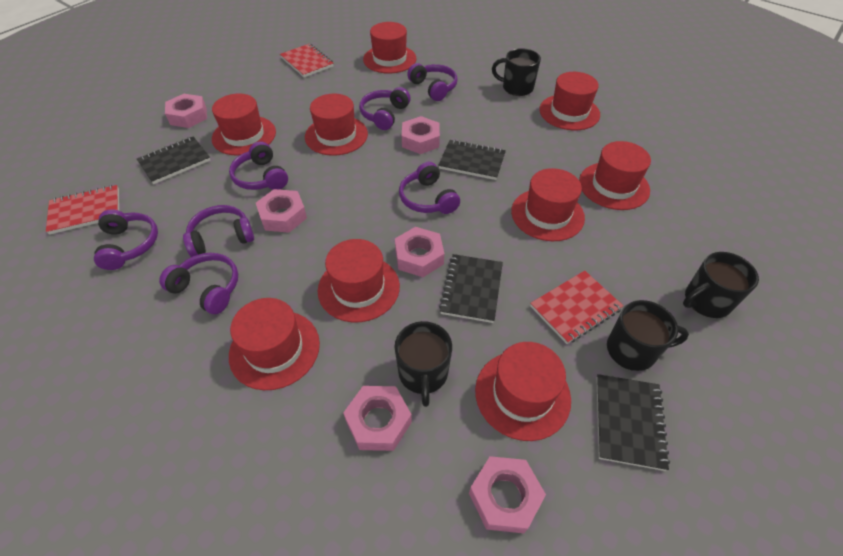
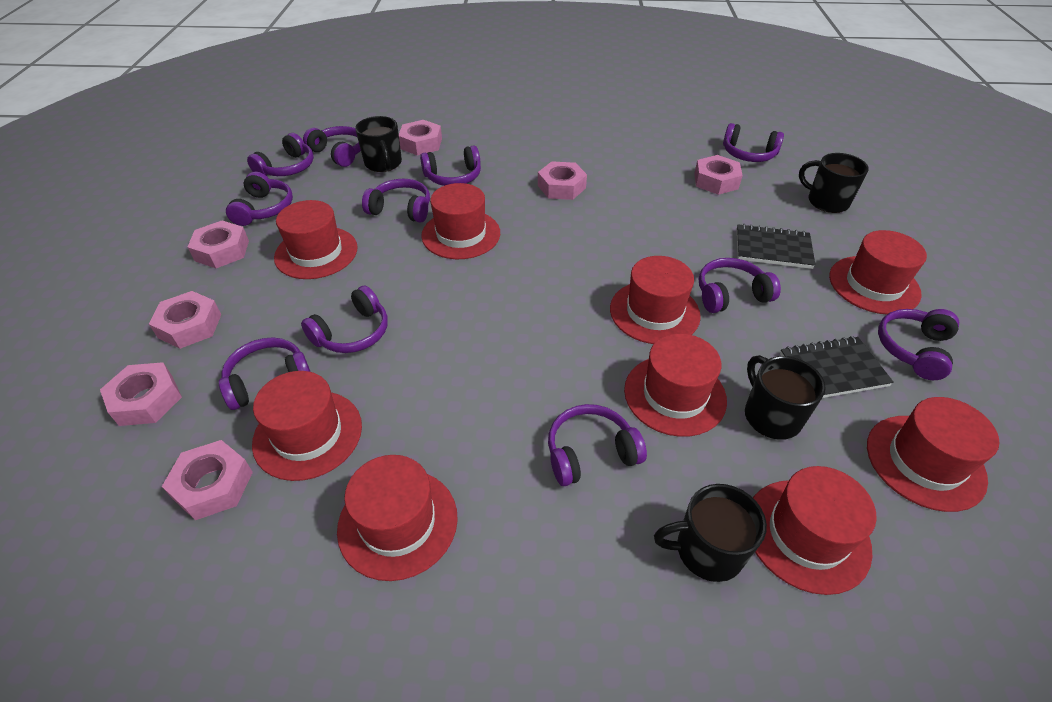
black notebook: 4 -> 2
pink nut: 6 -> 7
purple headphones: 7 -> 11
red notebook: 3 -> 0

